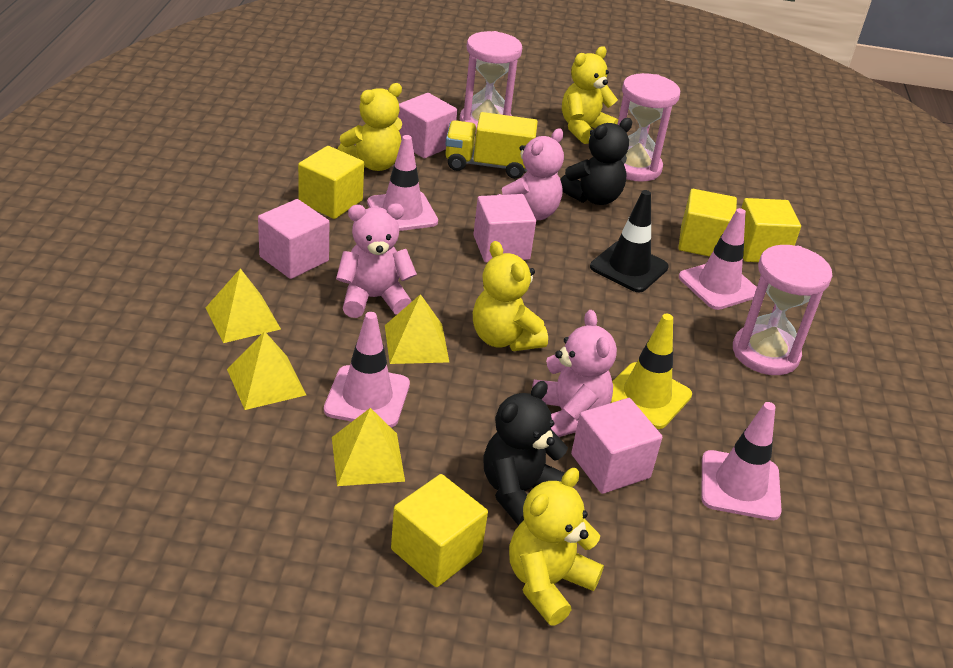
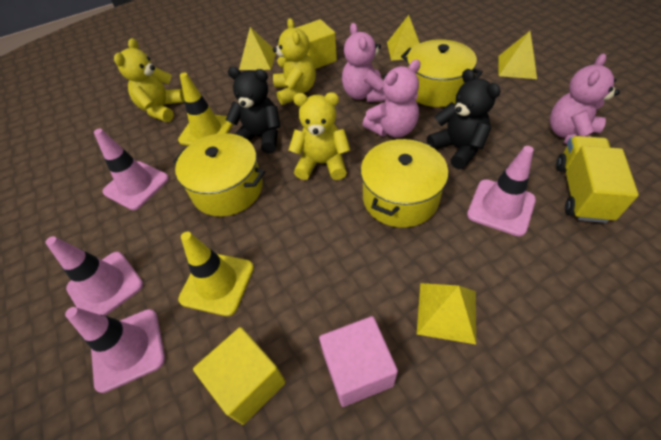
black traffic cone: 1 -> 0
pink cube: 4 -> 1
pink hourglass: 3 -> 0
yellow cube: 4 -> 2
yellow pot: 0 -> 3
yellow teddy bear: 4 -> 3
yellow traffic cone: 1 -> 2

